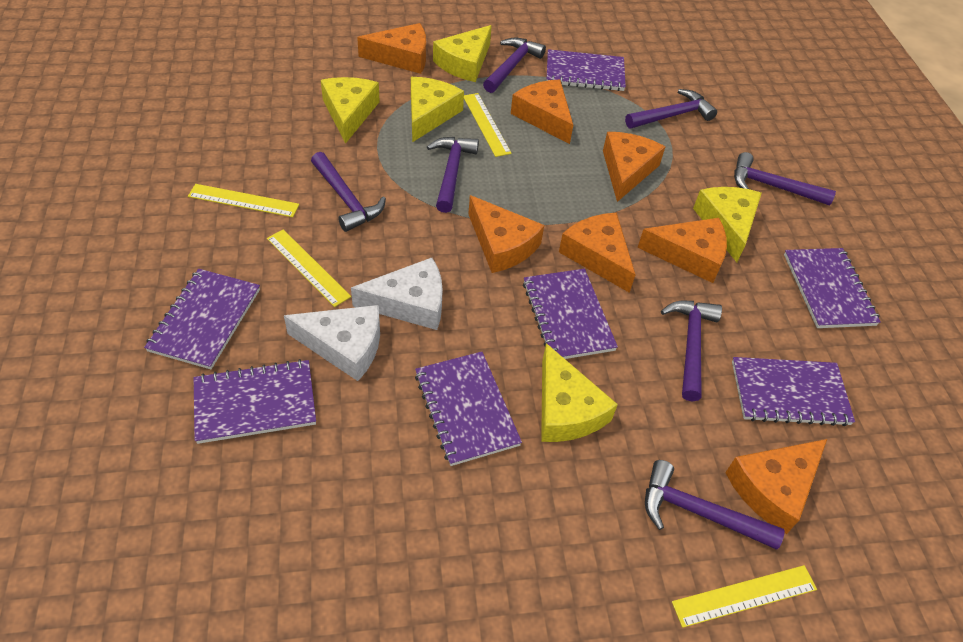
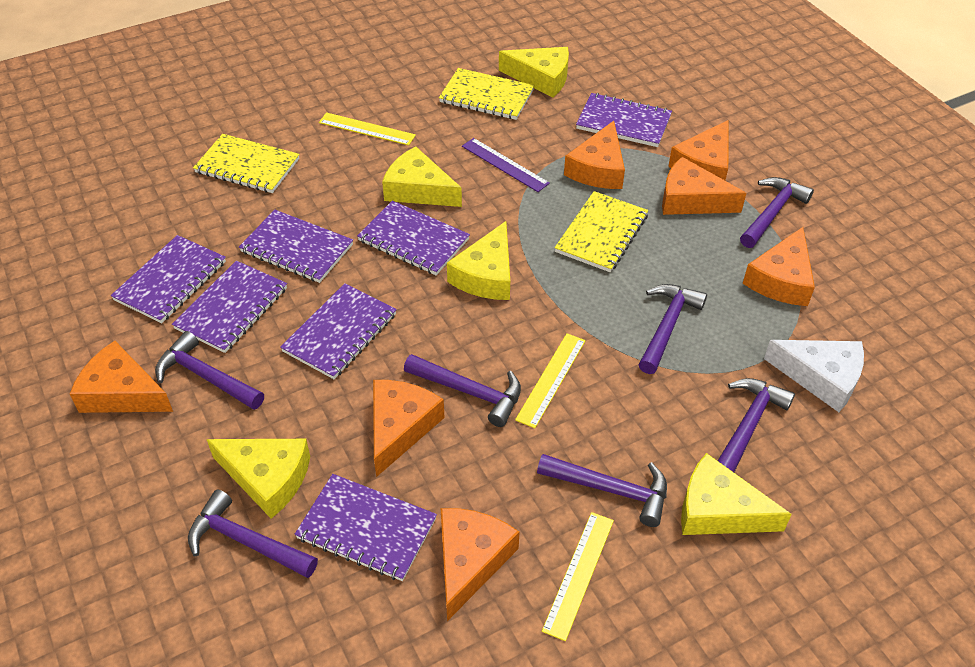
purple ruler: 0 -> 1
white cheese: 2 -> 1
yellow notebook: 0 -> 3
yellow ruler: 4 -> 3

